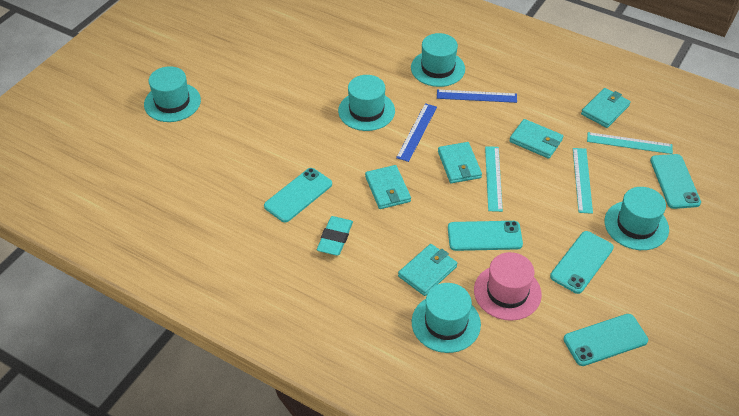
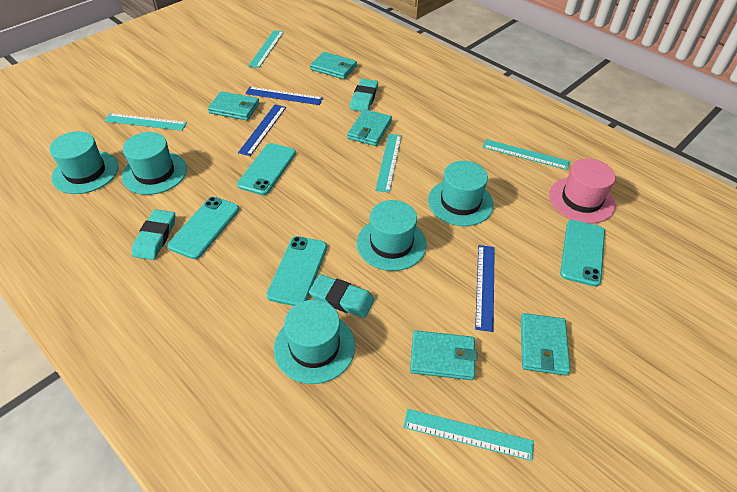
blue ruler: 2 -> 3
turquoise eraser: 1 -> 3
turquoise phone: 5 -> 4
turquoise ruler: 3 -> 5

